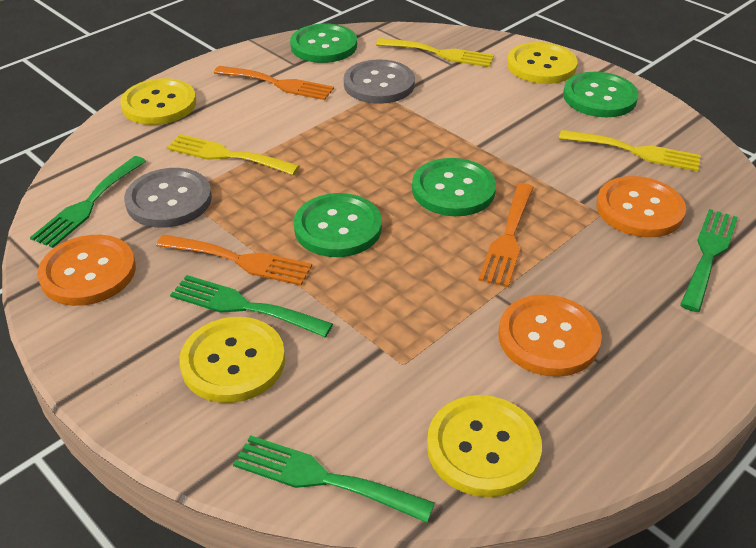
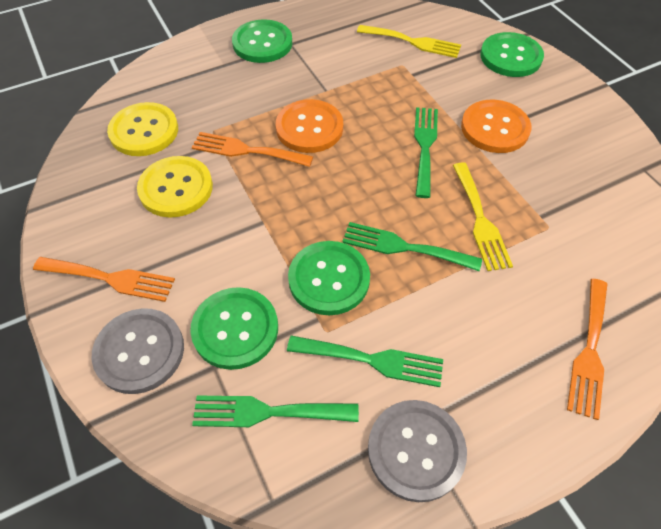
orange button: 3 -> 2
yellow button: 4 -> 2
yellow fork: 3 -> 2

